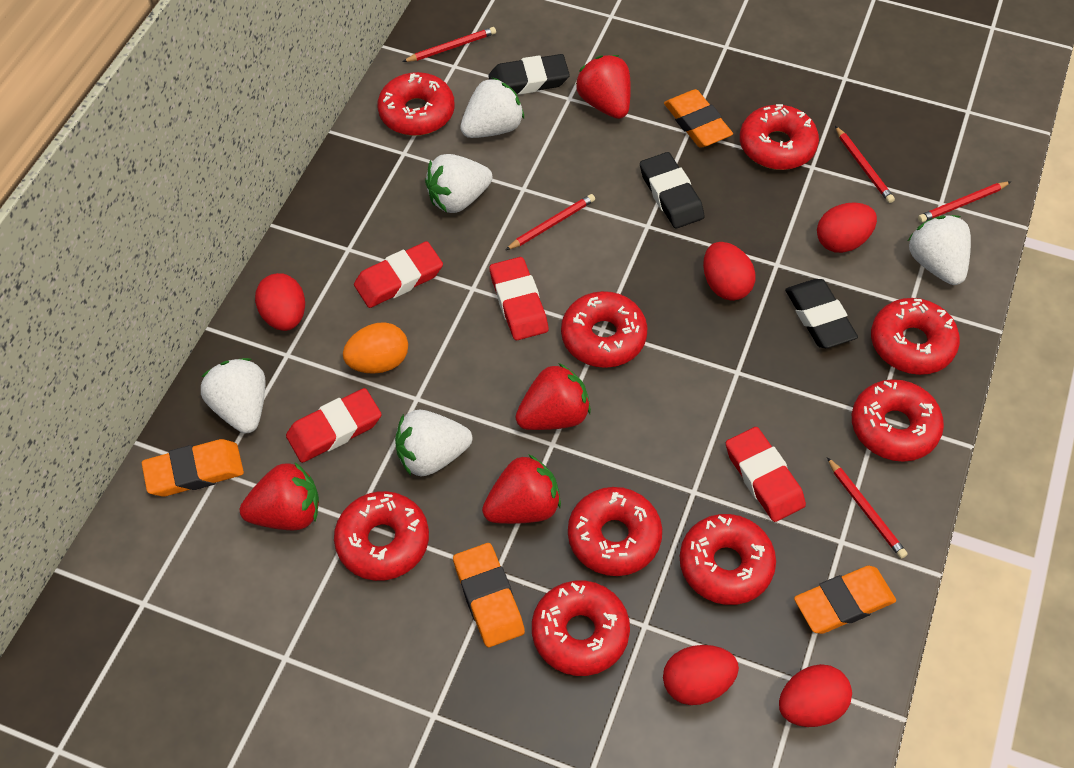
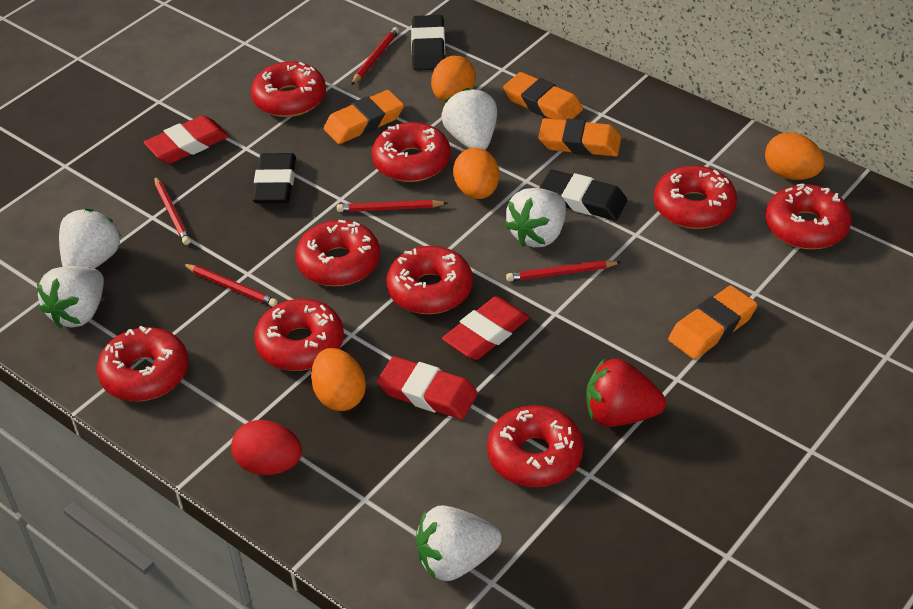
orange egg: 1 -> 4
red egg: 5 -> 1
red eraser: 4 -> 3
red strawberry: 4 -> 1

